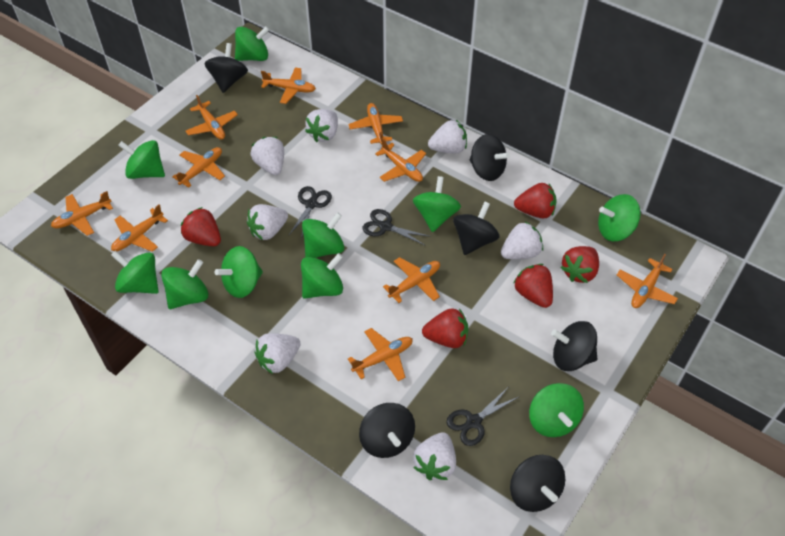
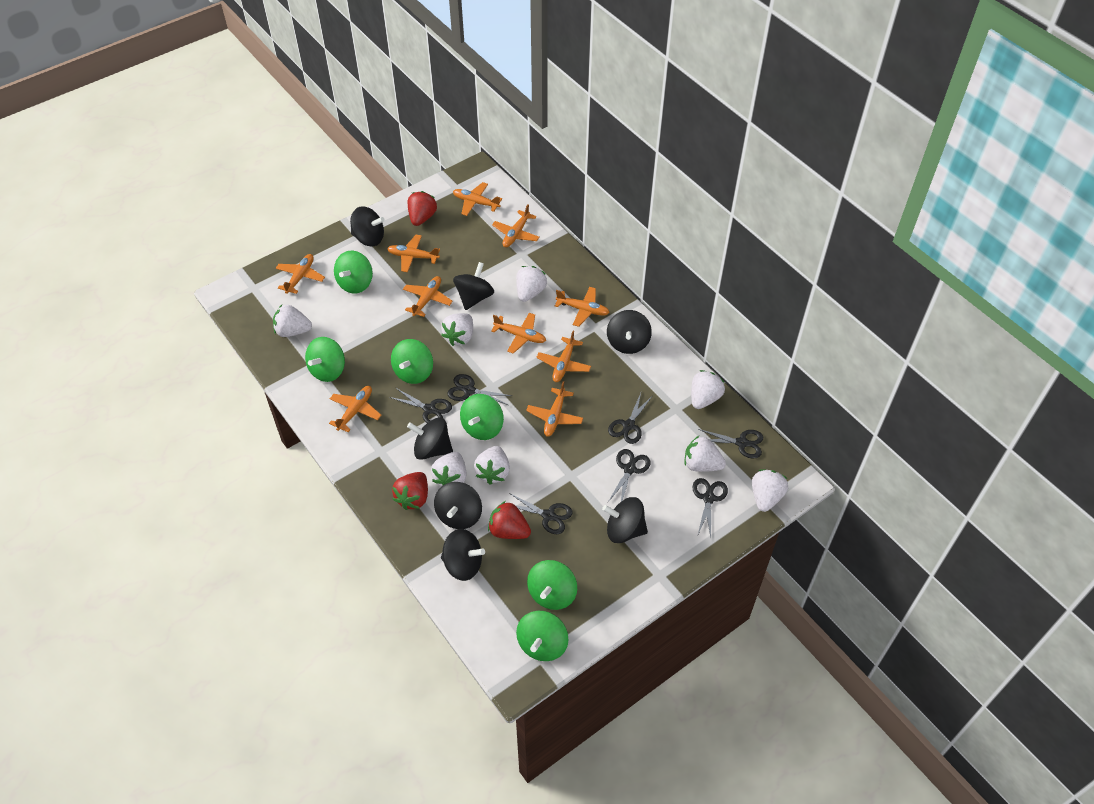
black scissors: 3 -> 7
black spinning top: 6 -> 7
green spinning top: 10 -> 6
red strawberry: 5 -> 3
white strawberry: 7 -> 8

